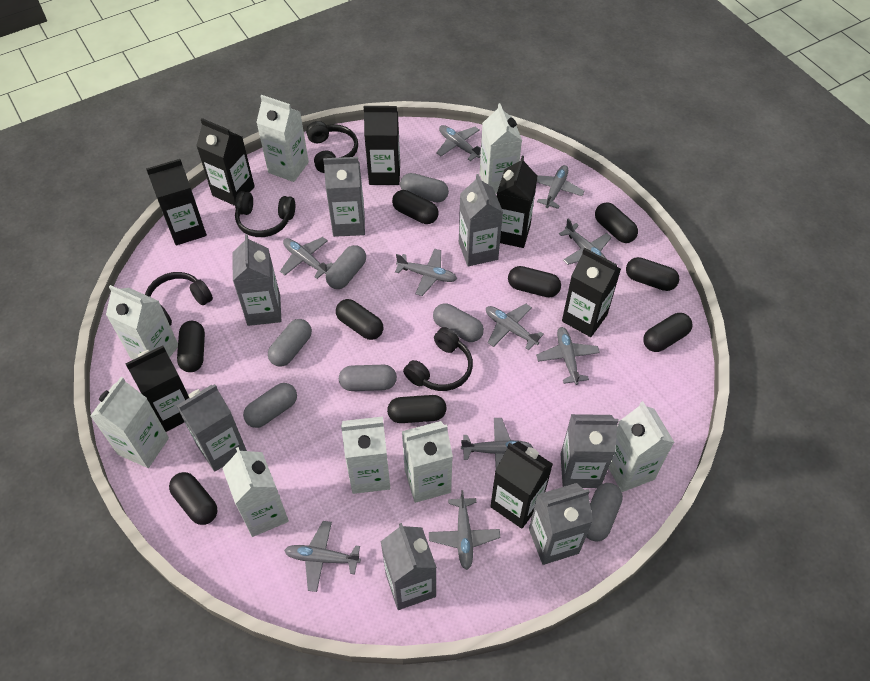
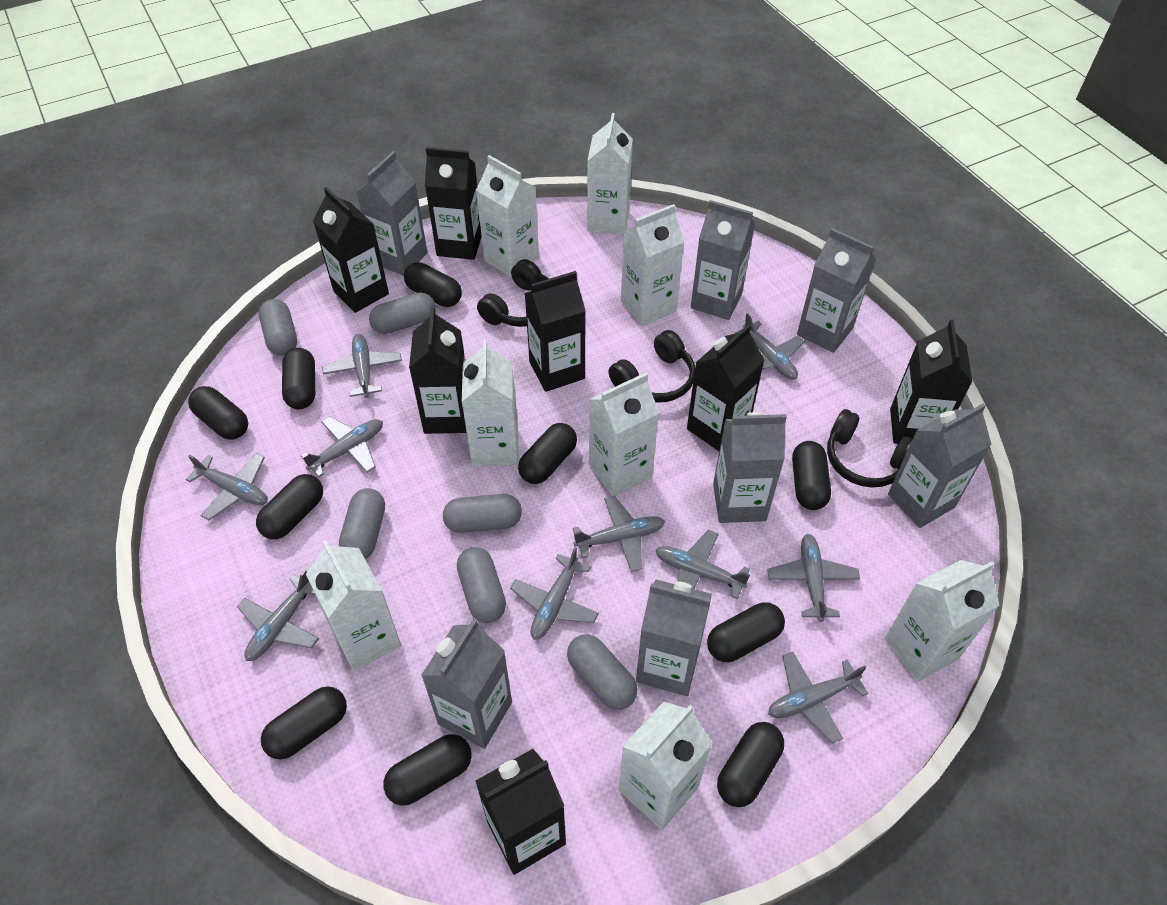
black capsule: 9 -> 10
black headphones: 4 -> 3
grey capsule: 7 -> 6

